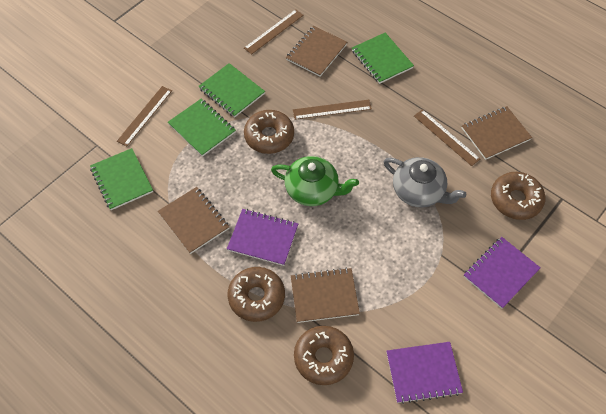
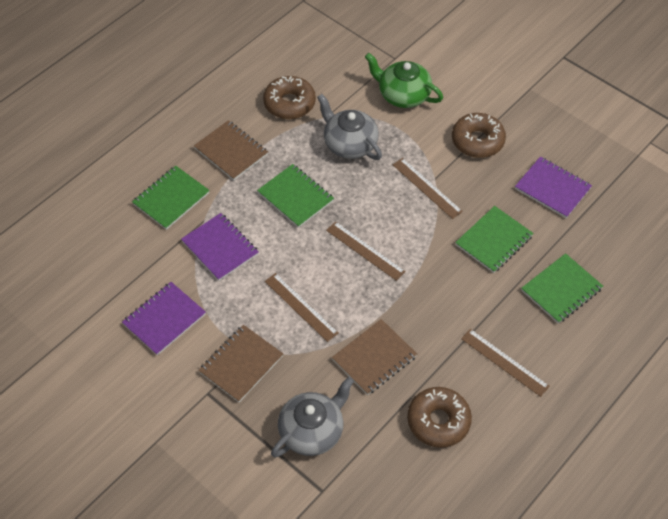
brown donut: 4 -> 3
brown notebook: 4 -> 3
grey teapot: 1 -> 2

